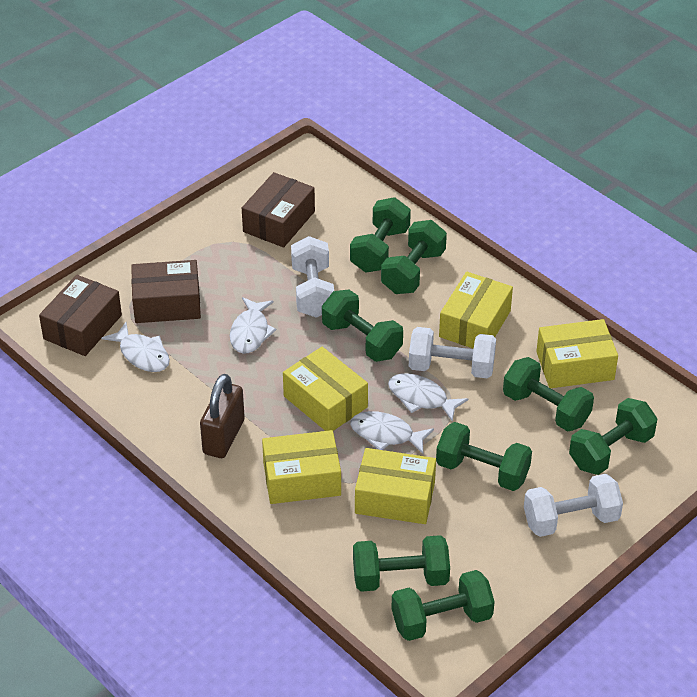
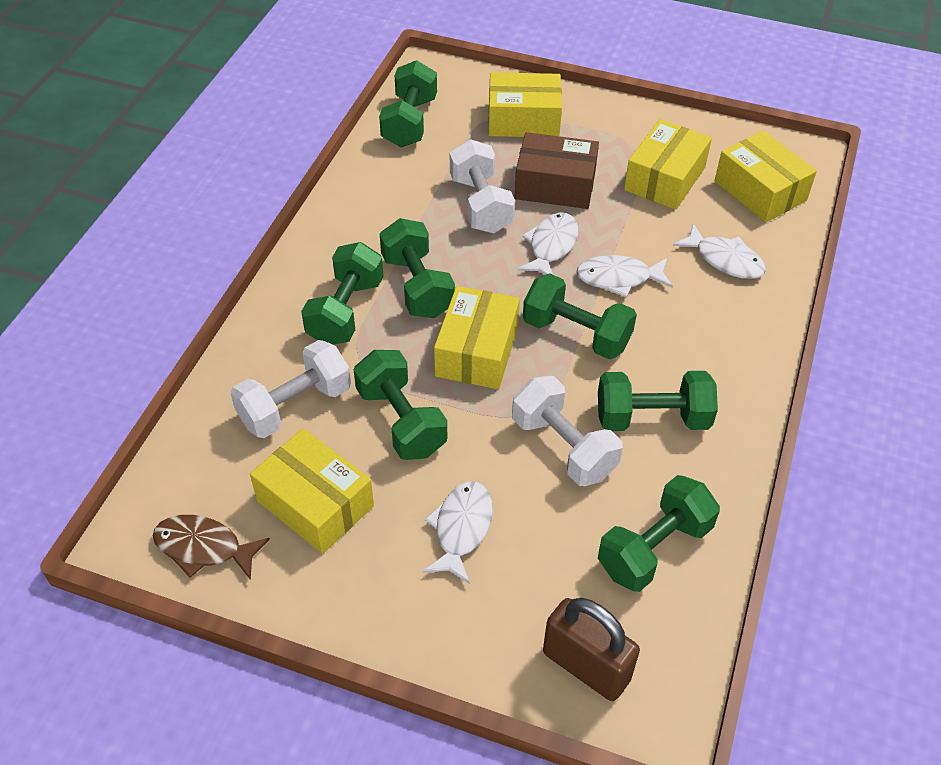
brown box: 3 -> 1
brown fish: 0 -> 1
green dumbbell: 8 -> 7

